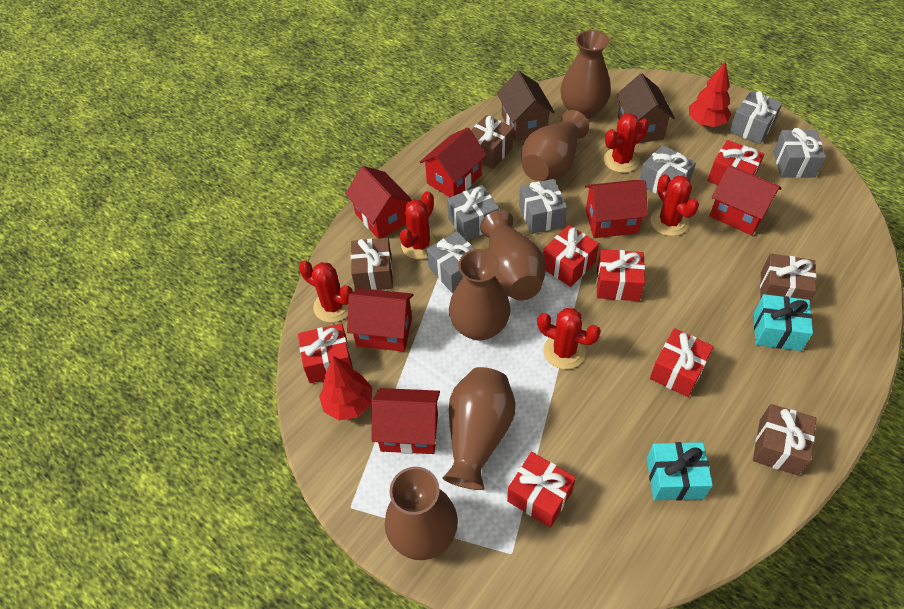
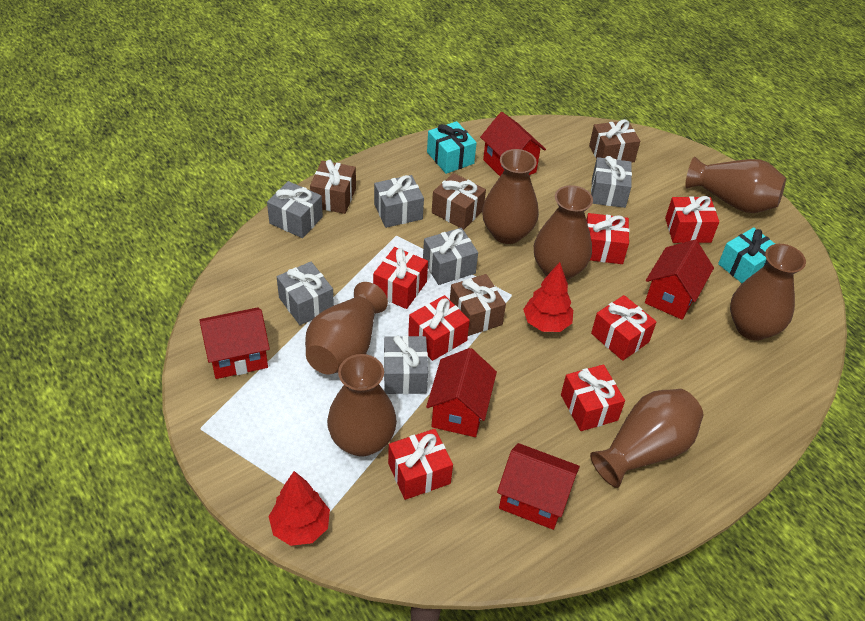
brown house: 2 -> 0
brown vase: 6 -> 7
red cactus: 5 -> 0
red gift: 6 -> 7
red house: 6 -> 5

